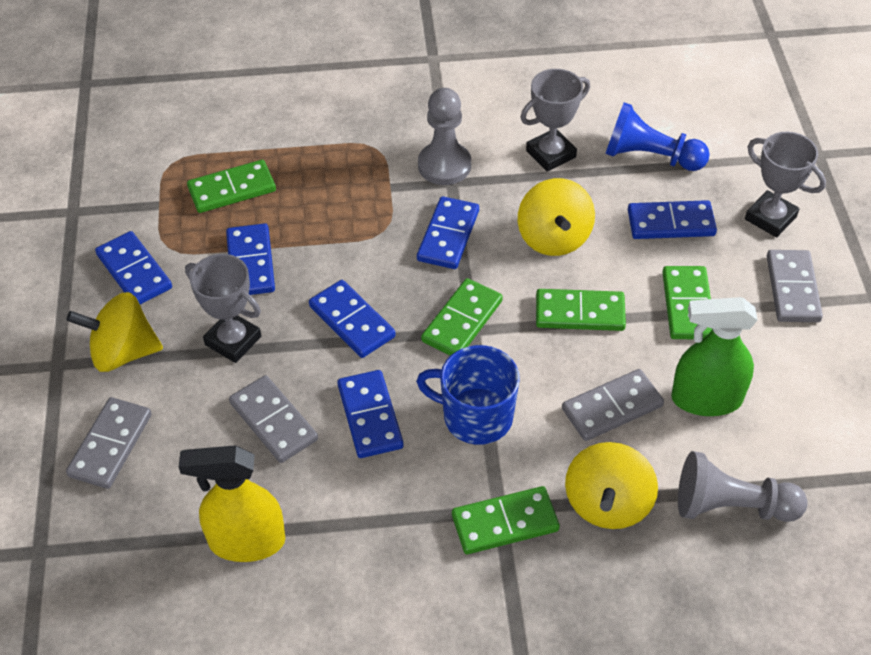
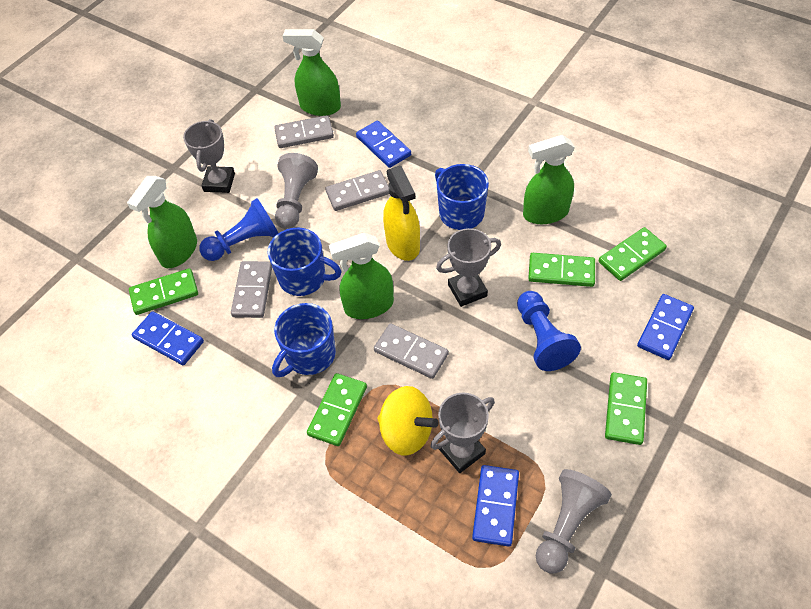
blue domino: 6 -> 4
blue mug: 1 -> 3
blue pawn: 1 -> 2
green spray bottle: 1 -> 4
yellow spinning top: 3 -> 1

